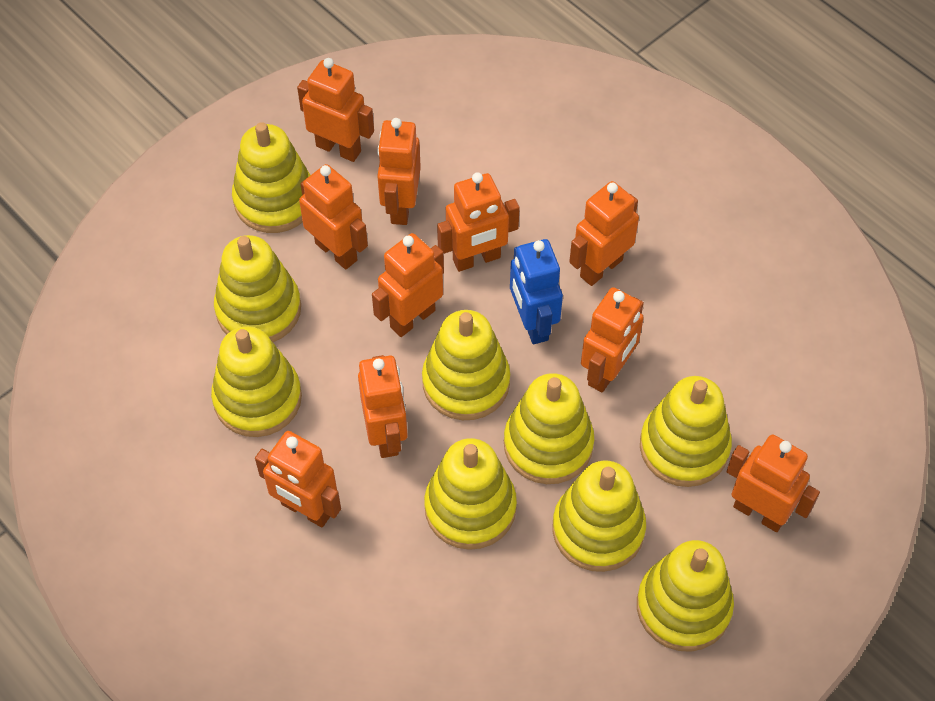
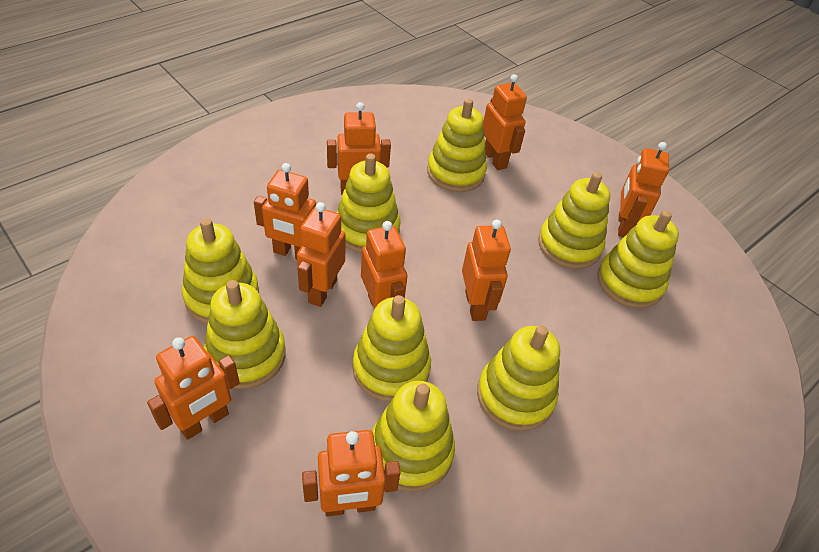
blue robot: 1 -> 0
orange robot: 10 -> 9

